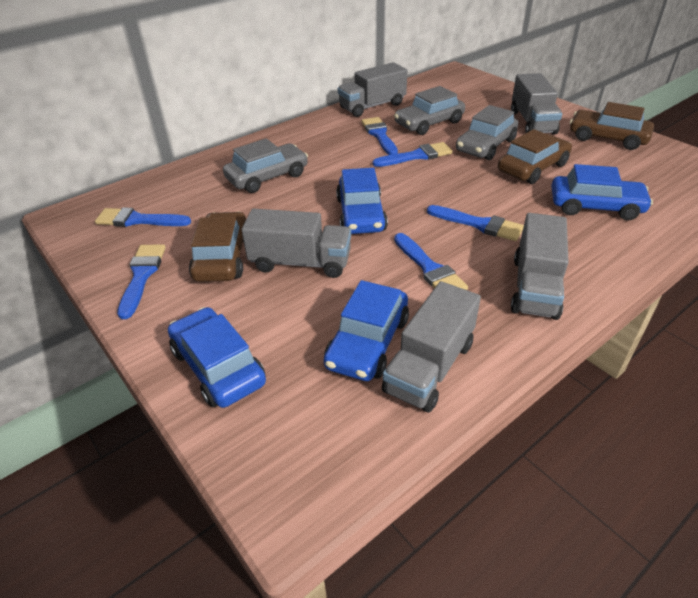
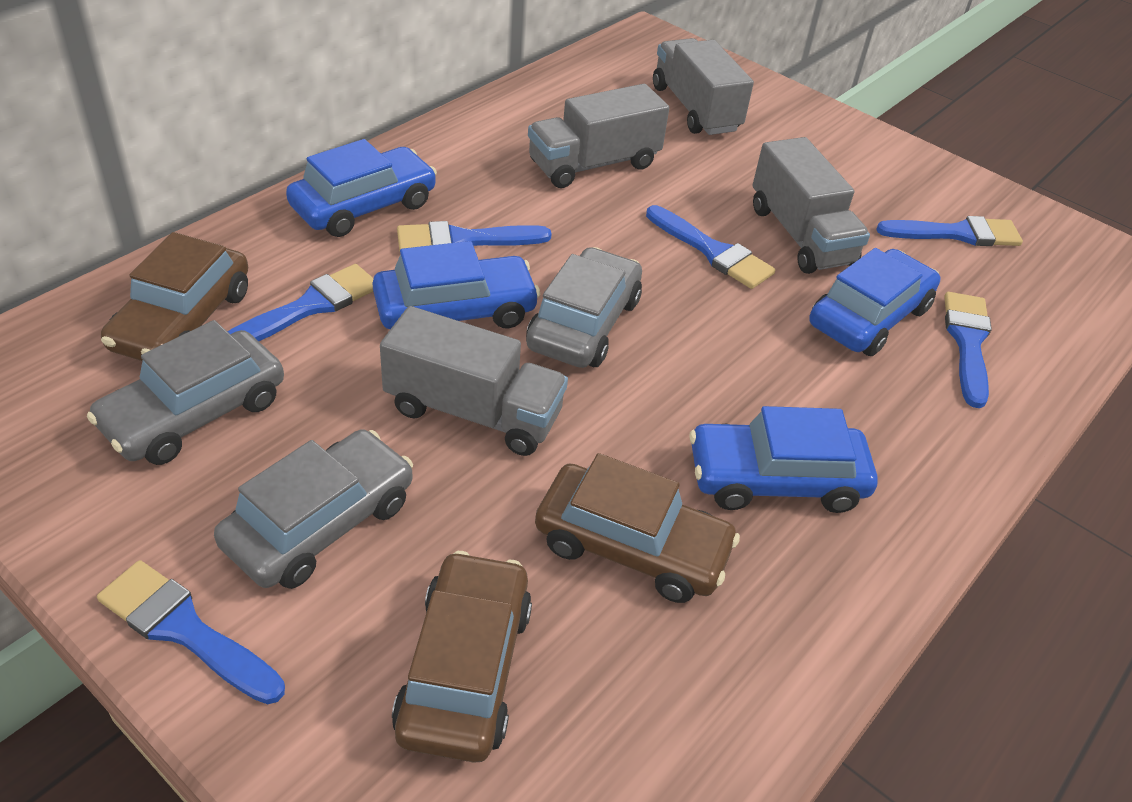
grey truck: 5 -> 4

